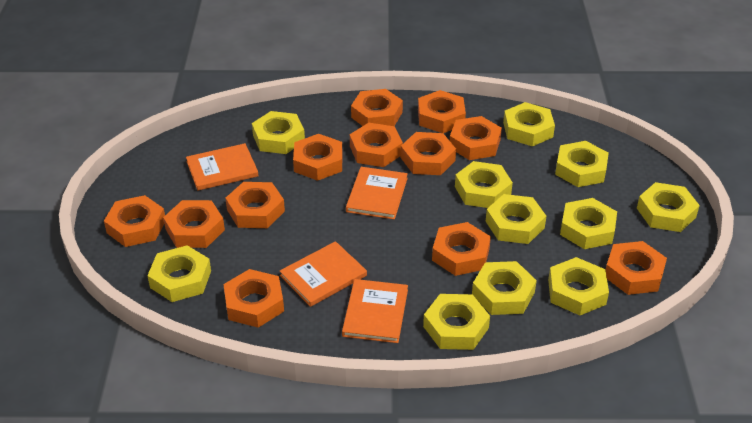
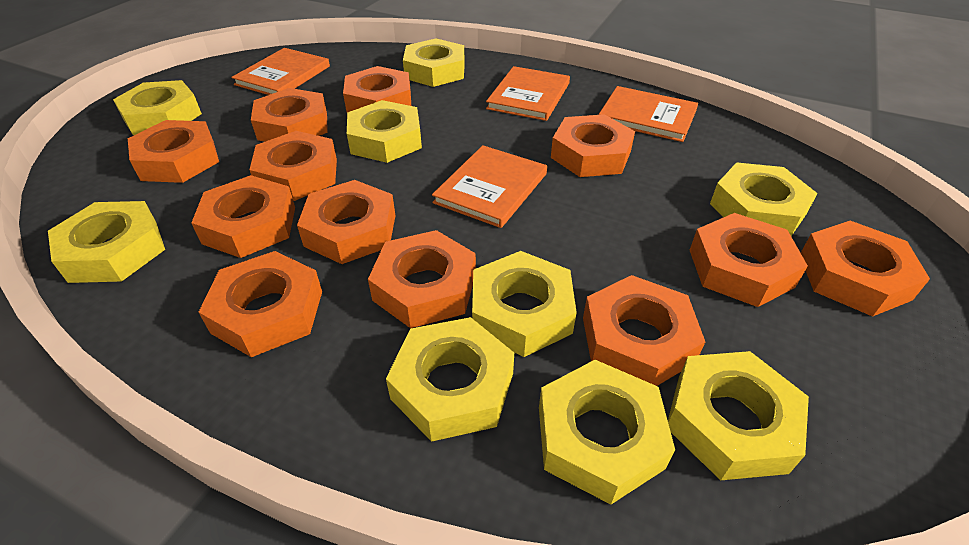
yellow nut: 11 -> 9

